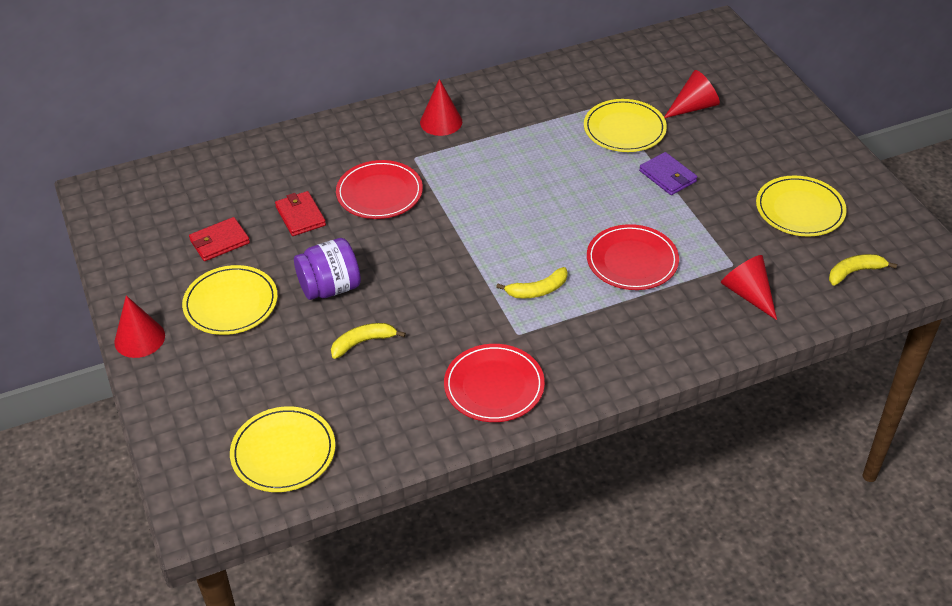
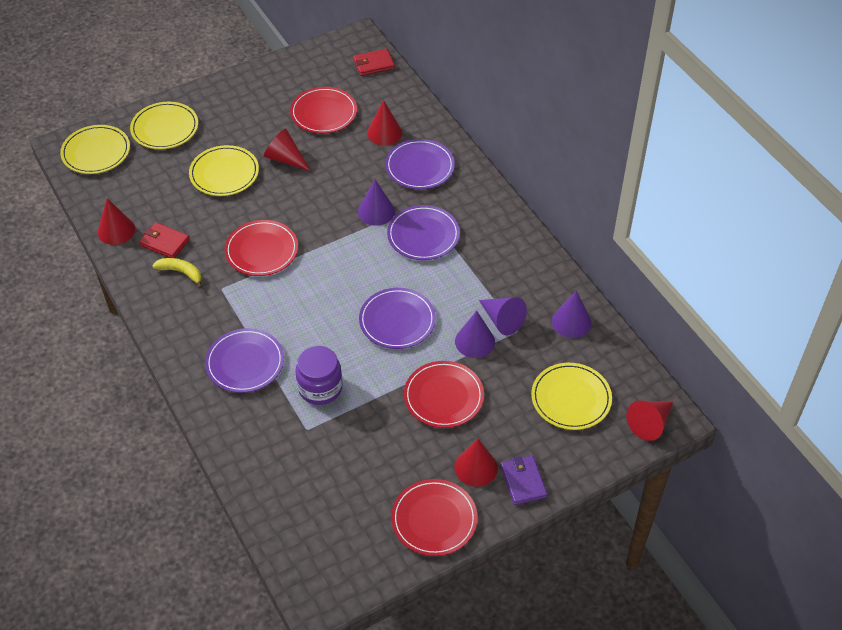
purple cone: 0 -> 4
purple plate: 0 -> 4
red cone: 4 -> 5
red plate: 3 -> 4
yellow banana: 3 -> 1

